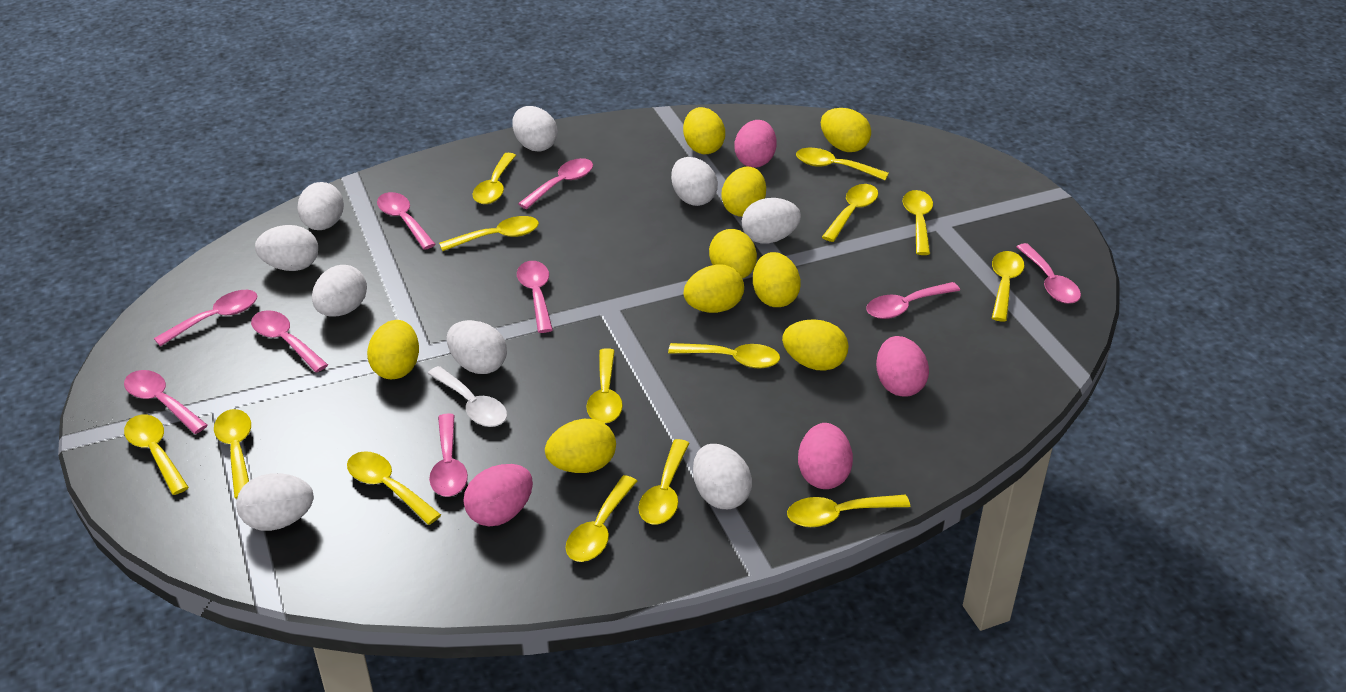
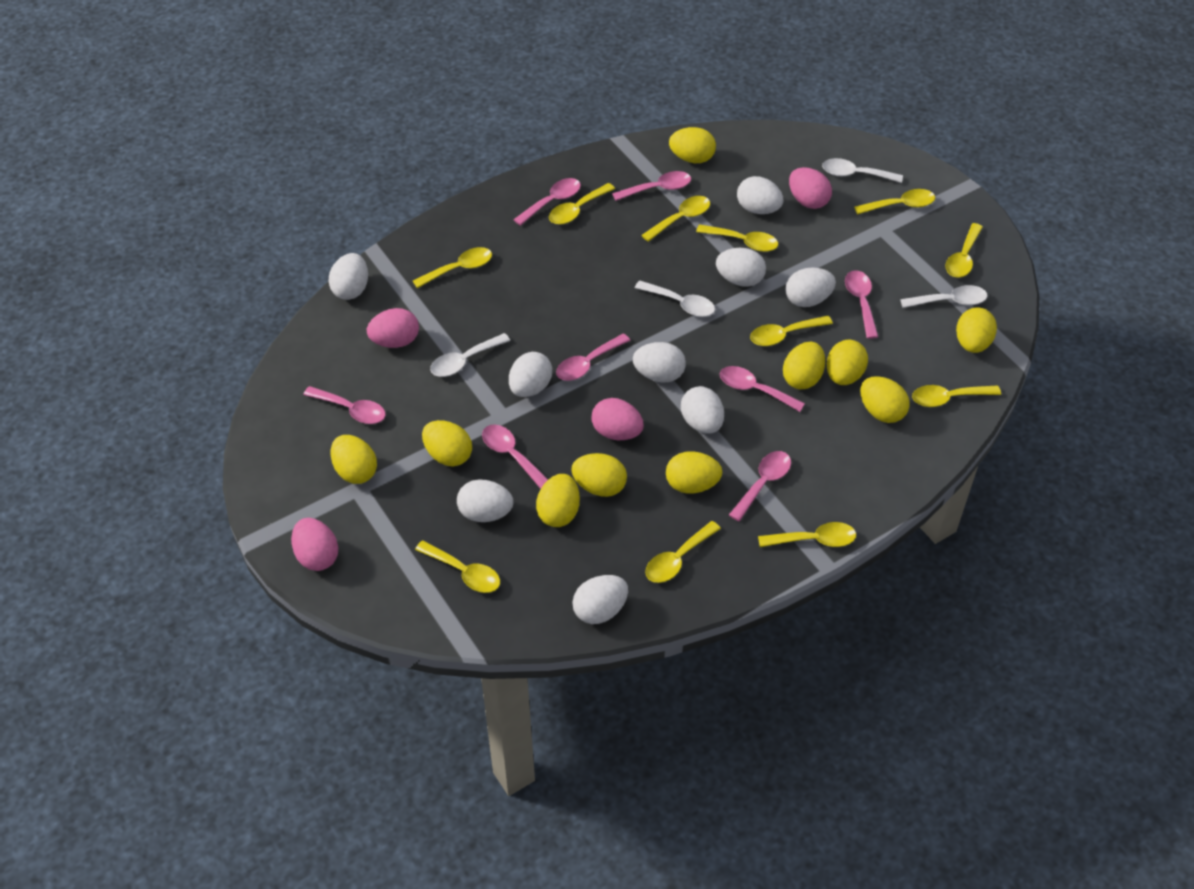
pink spoon: 9 -> 8
white spoon: 1 -> 4
yellow egg: 9 -> 10
yellow spoon: 14 -> 11

